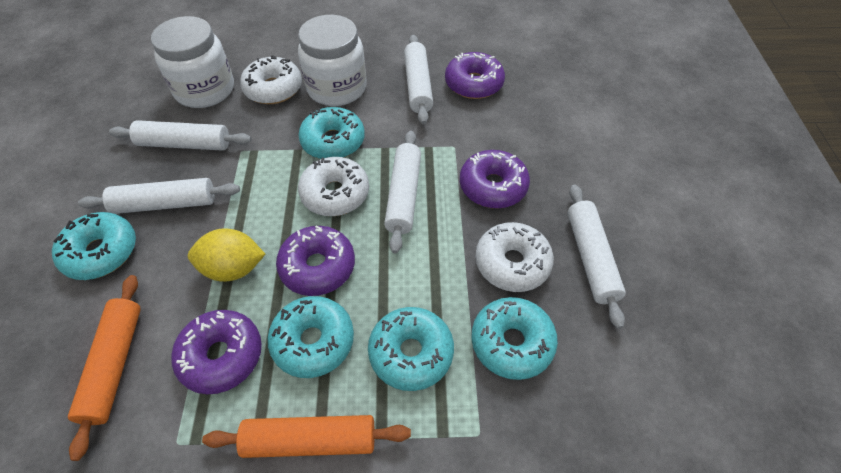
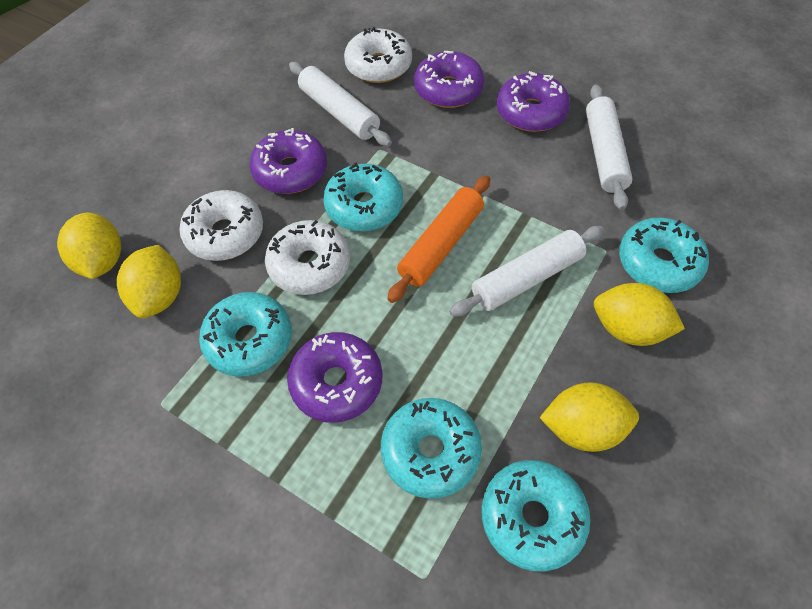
orange rolling pin: 2 -> 1
white jar: 2 -> 0
white rolling pin: 5 -> 3
yellow lemon: 1 -> 4

